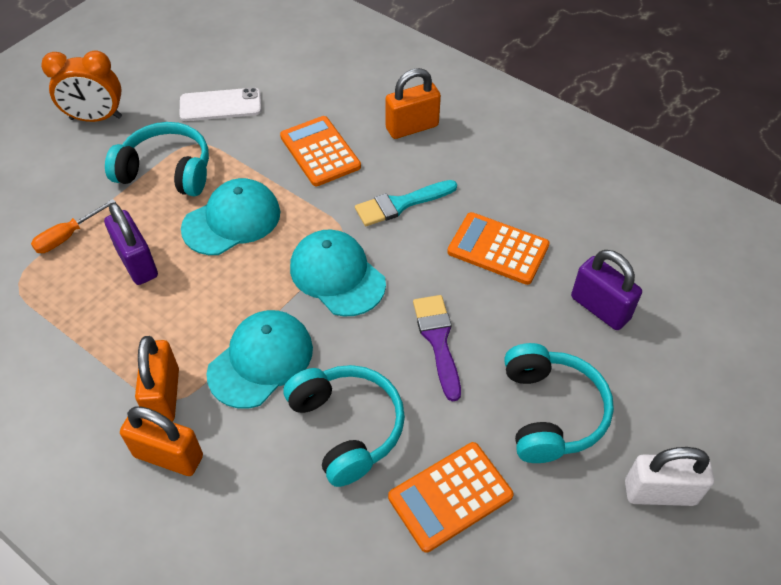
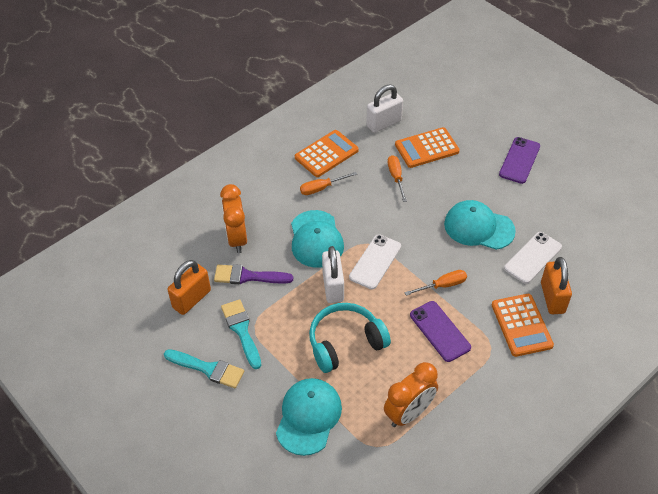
orange clock: 1 -> 2
orange padlock: 3 -> 2
orange screwdriver: 1 -> 3
purple padlock: 2 -> 0
purple phone: 0 -> 2
turquoise brush: 1 -> 2
turquoise headphones: 3 -> 1
white padlock: 1 -> 2
white phone: 1 -> 2

